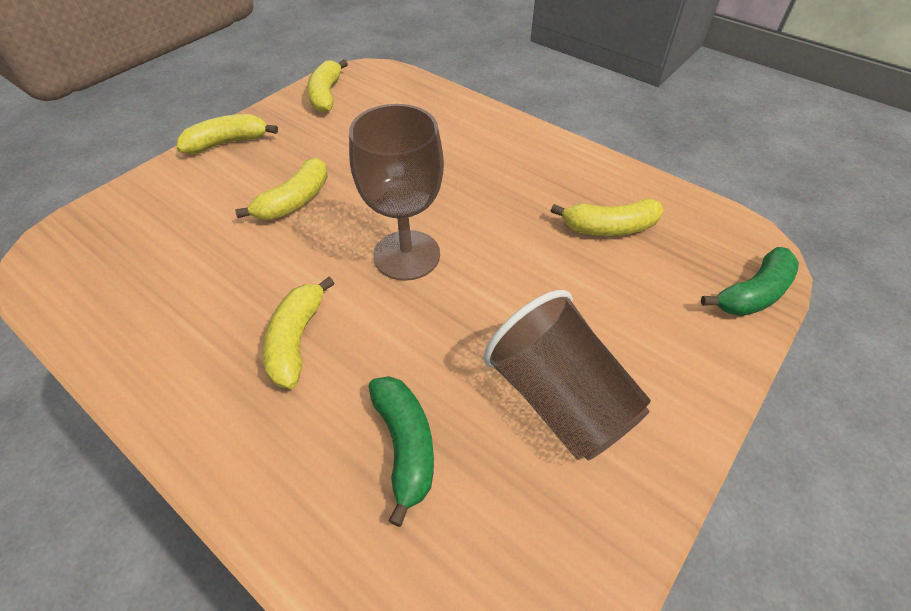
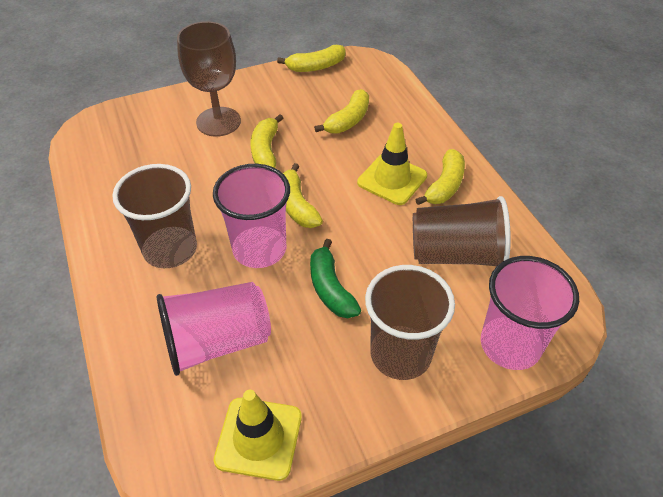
brown cup: 1 -> 3
green banana: 2 -> 1
pink cup: 0 -> 3
yellow traffic cone: 0 -> 2

